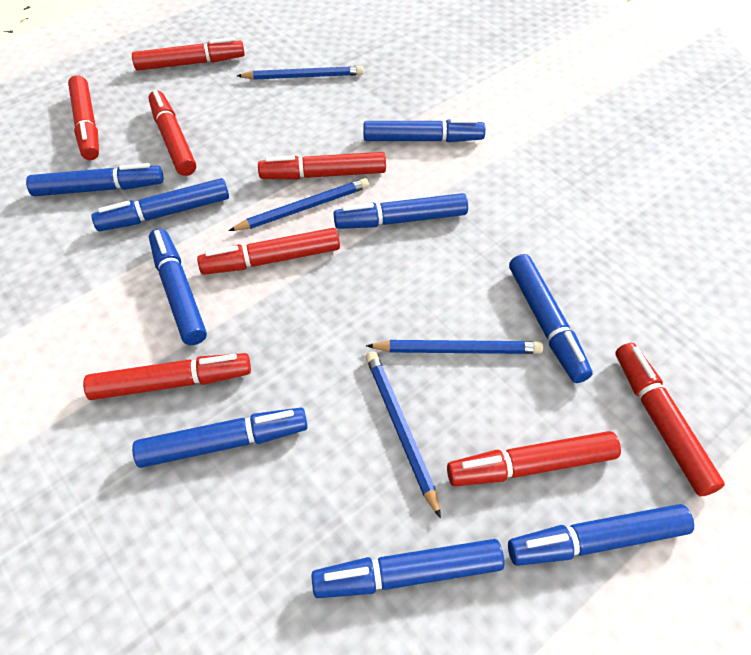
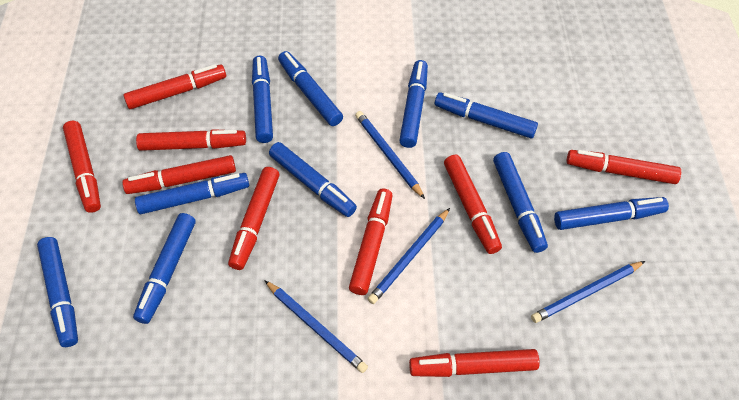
blue marker: 9 -> 10
red marker: 8 -> 9

